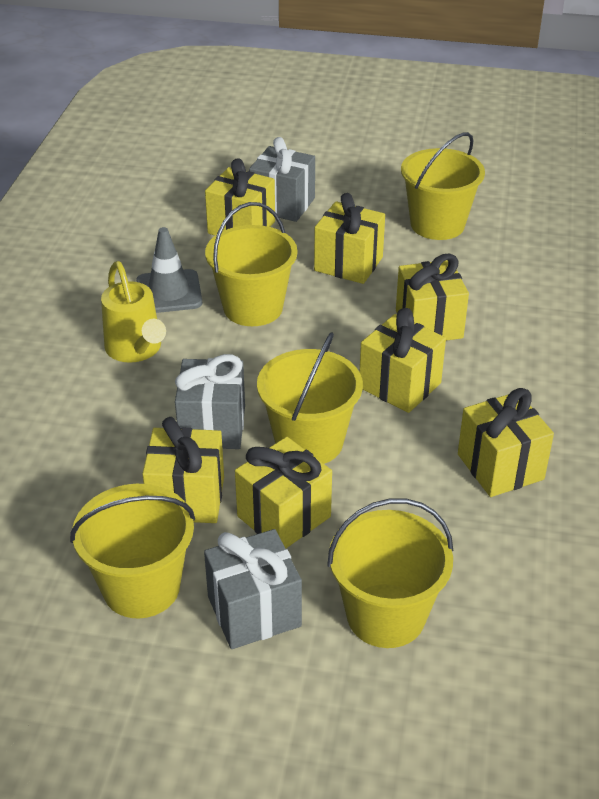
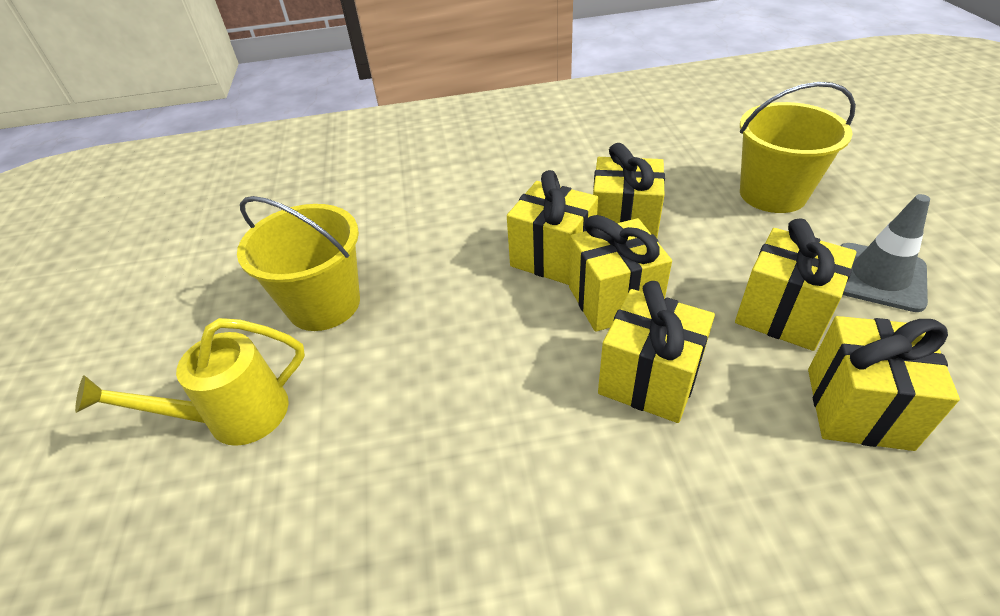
grey gift: 3 -> 0
yellow bucket: 5 -> 2
yellow gift: 7 -> 6

